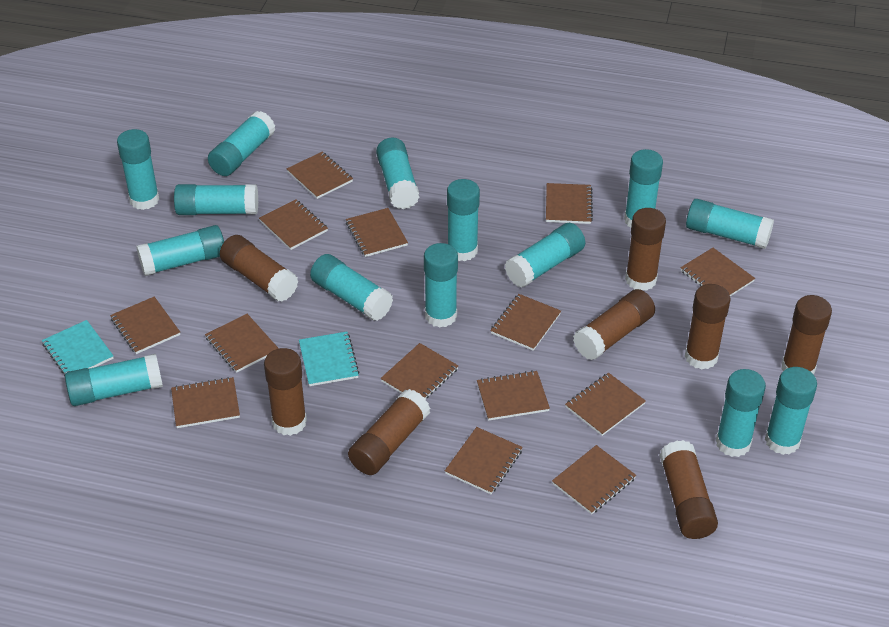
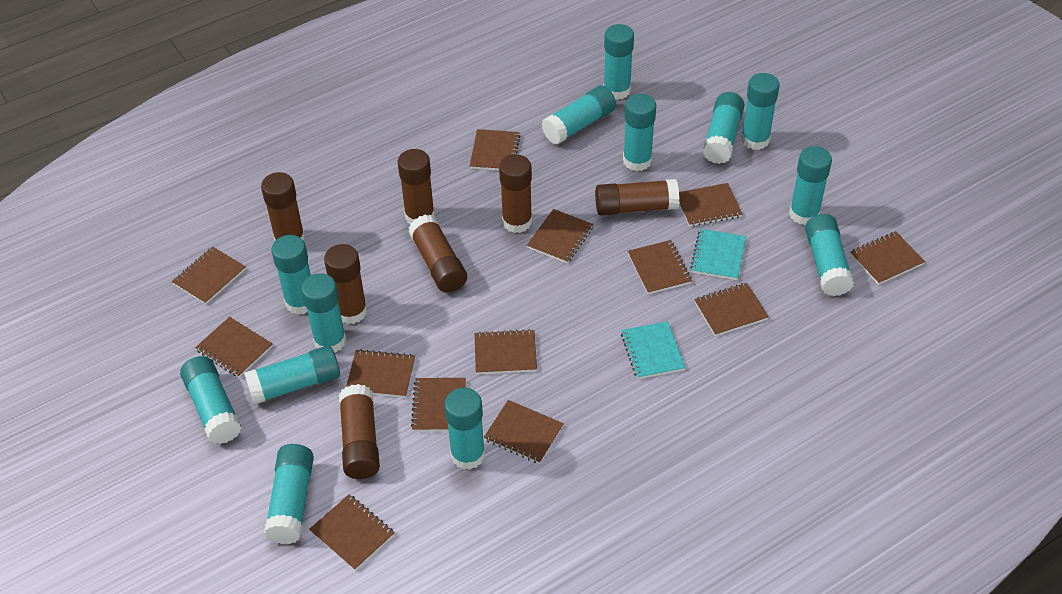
brown glue stick: 8 -> 7
brown notebook: 14 -> 13
turquoise glue stick: 14 -> 13

